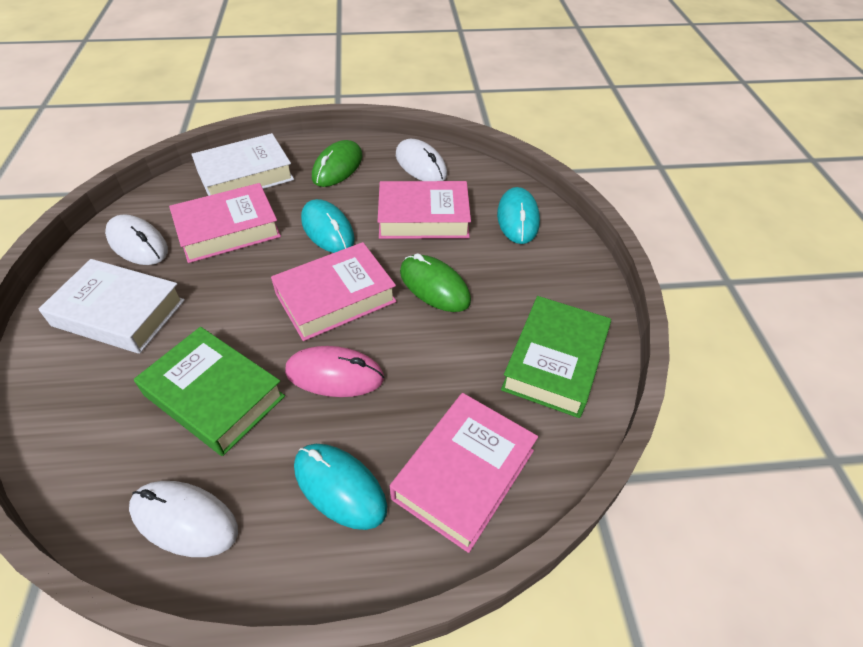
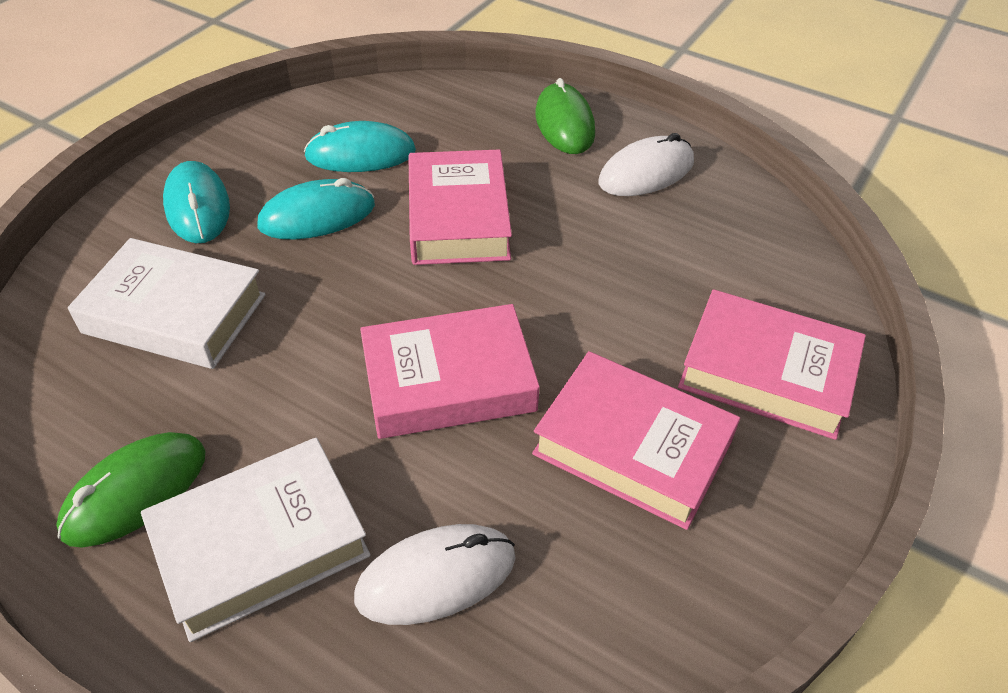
green book: 2 -> 0
pink mouse: 1 -> 0
white mouse: 3 -> 2

